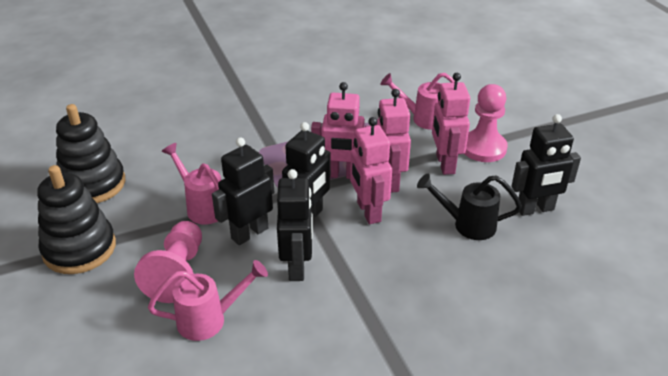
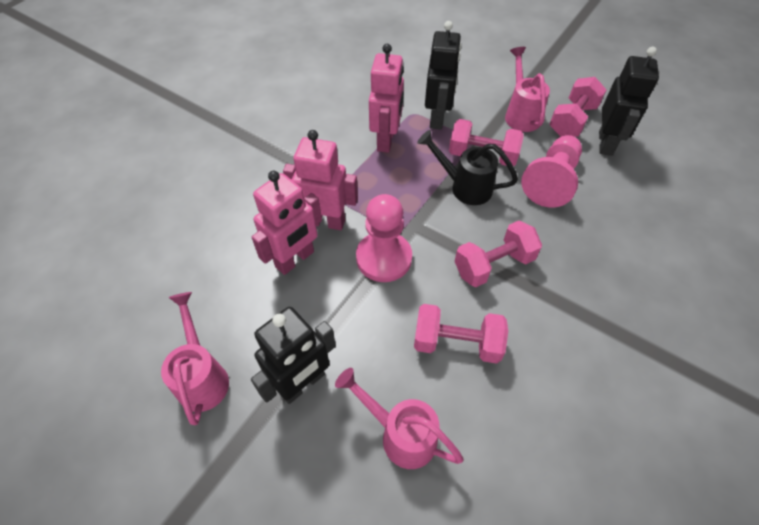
black robot: 4 -> 3
black stacking toy: 2 -> 0
pink dumbbell: 0 -> 4
pink robot: 4 -> 3

